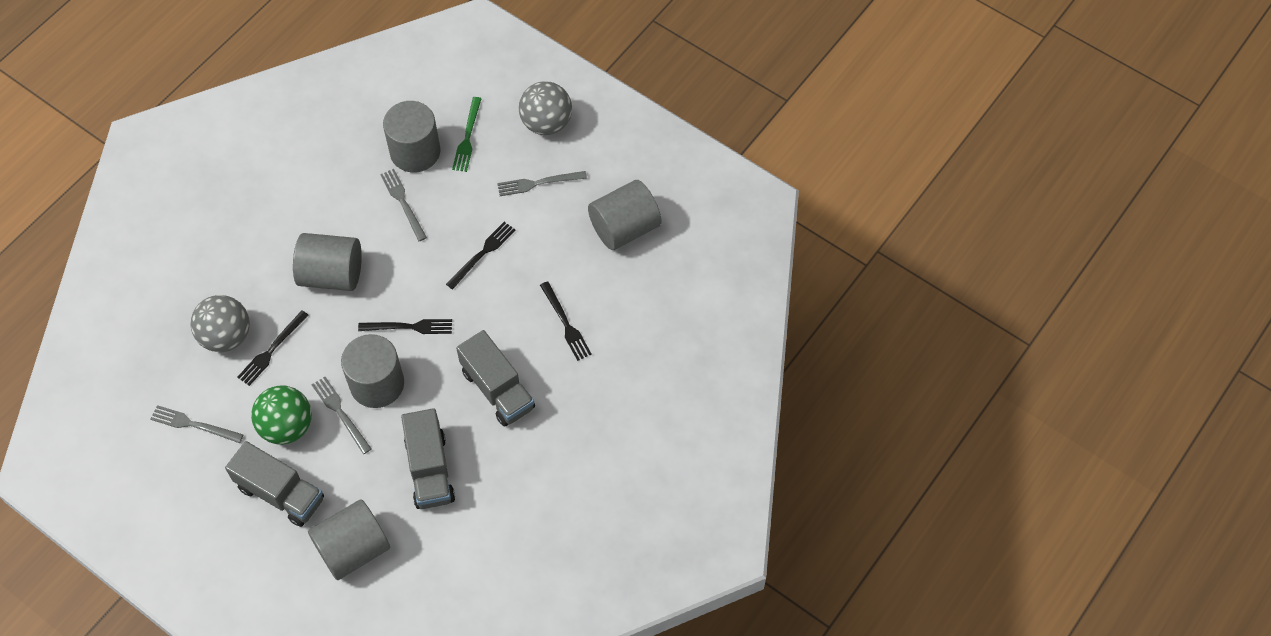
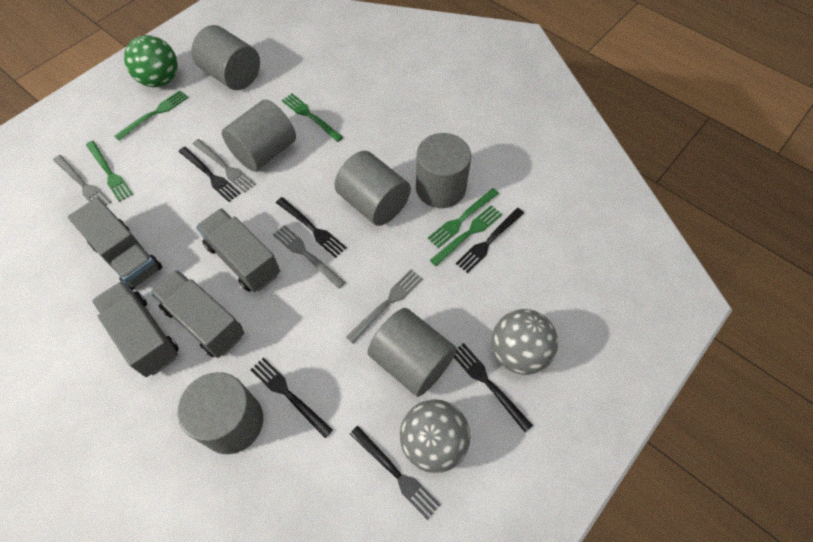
black fork: 4 -> 6
green fork: 1 -> 5
grey cylinder: 5 -> 6
grey truck: 3 -> 4

